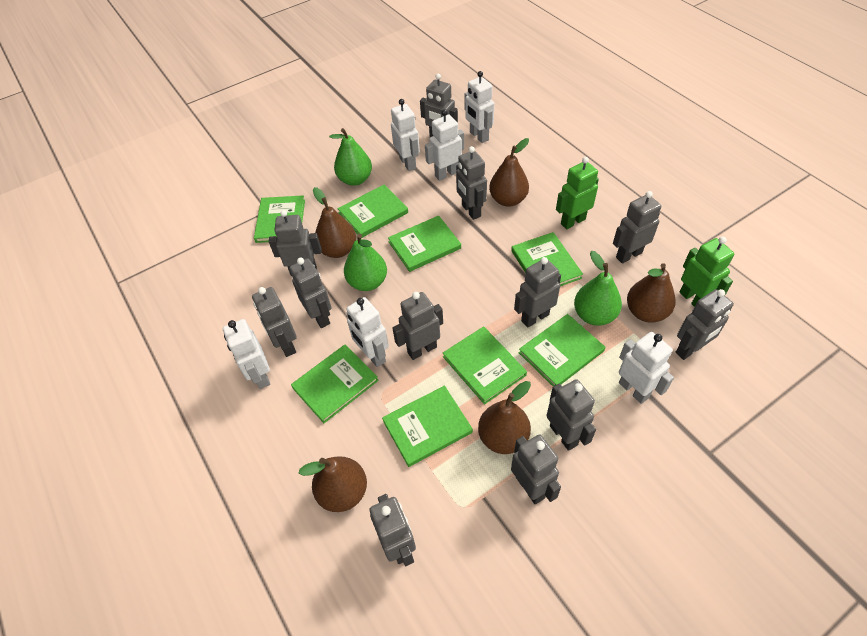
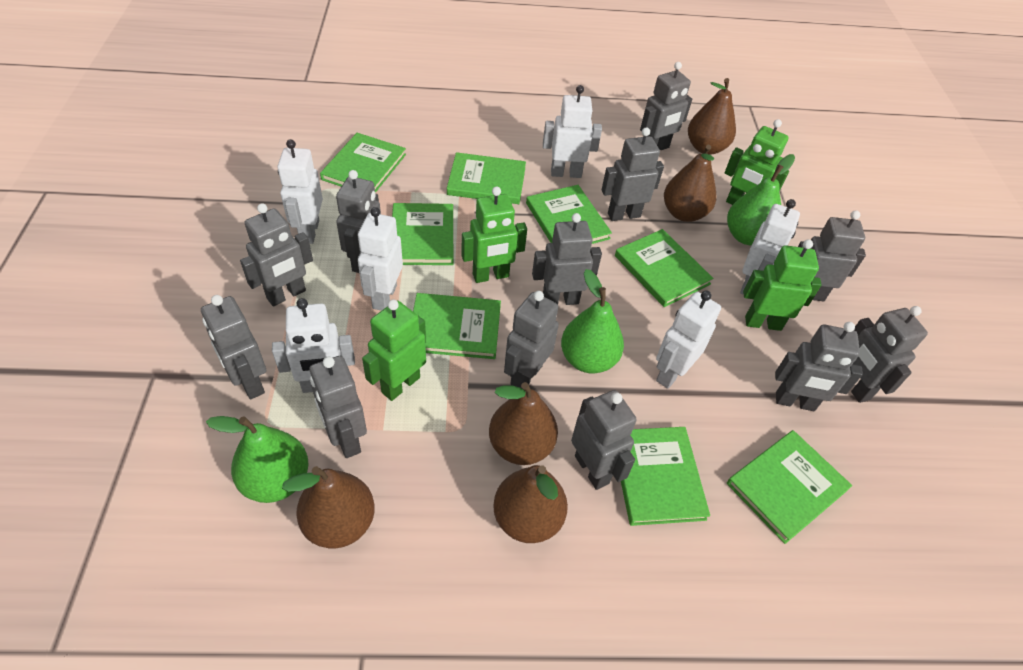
green robot: 2 -> 4

